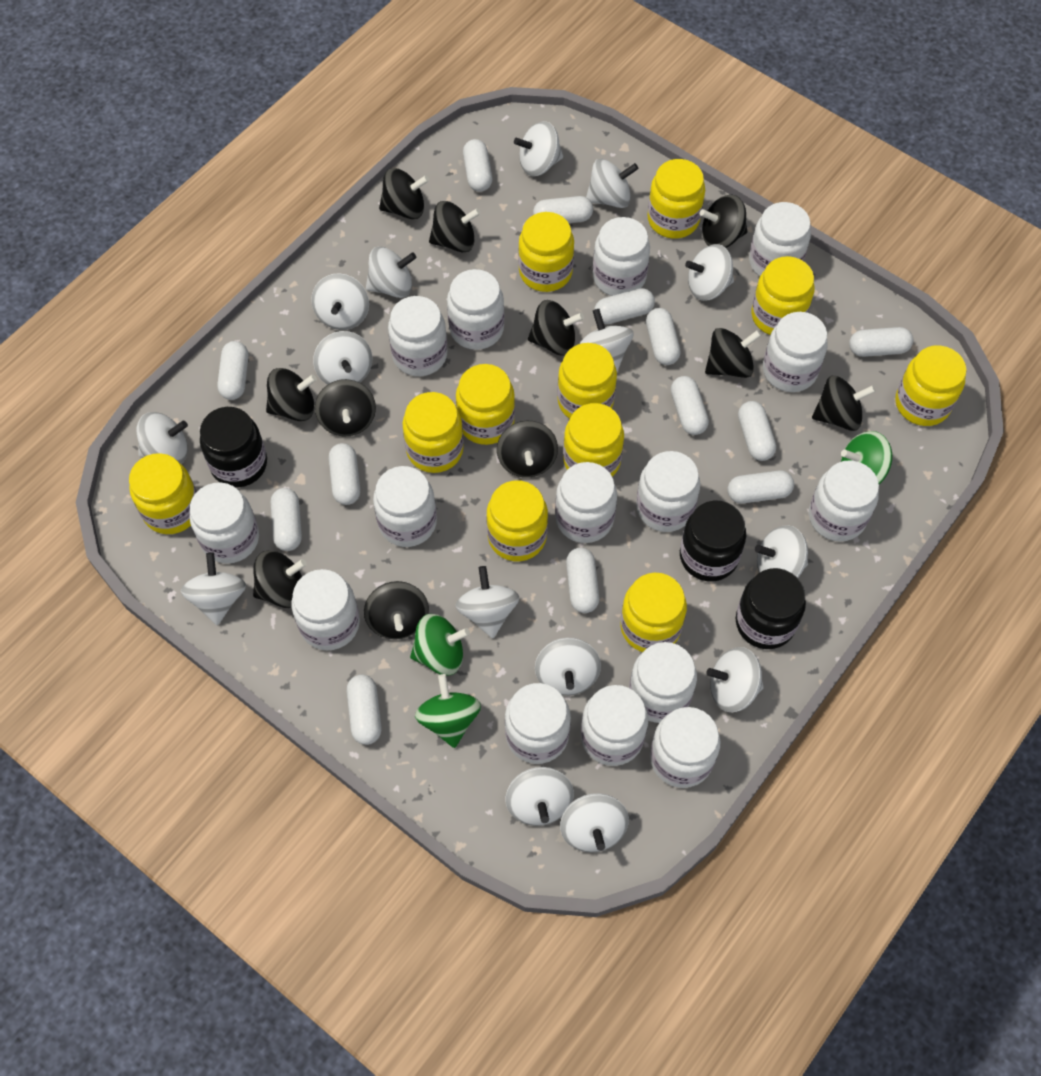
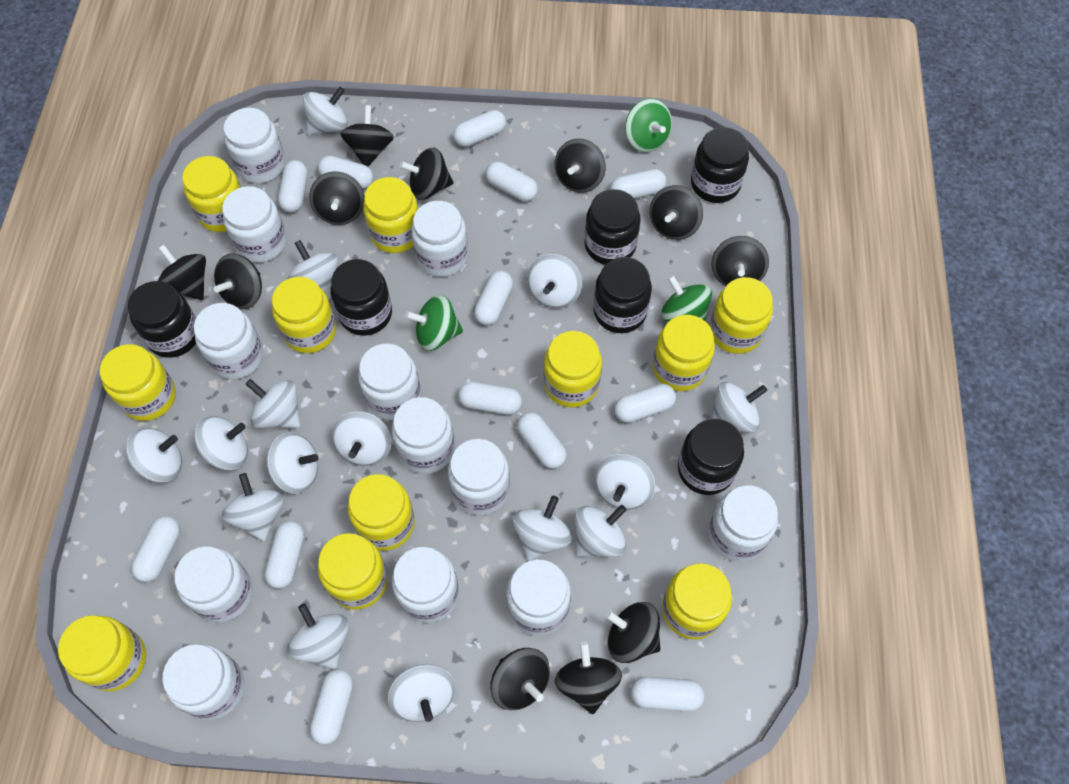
black jar: 3 -> 6
white jar: 15 -> 12

